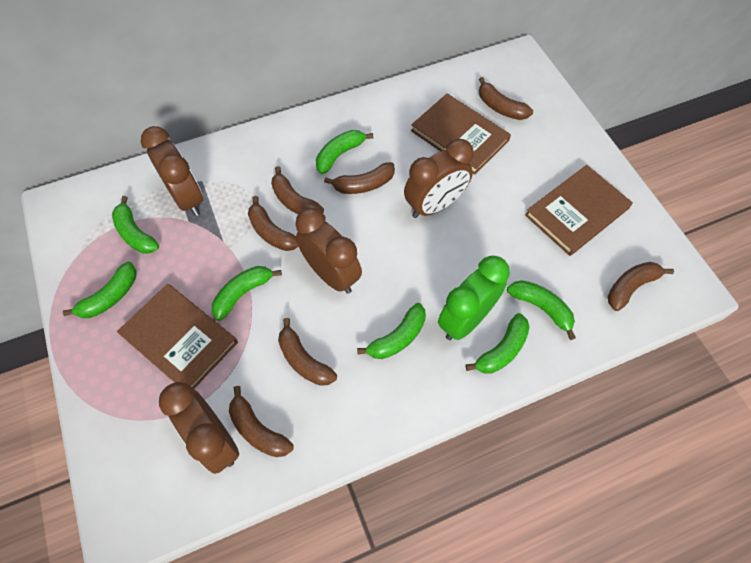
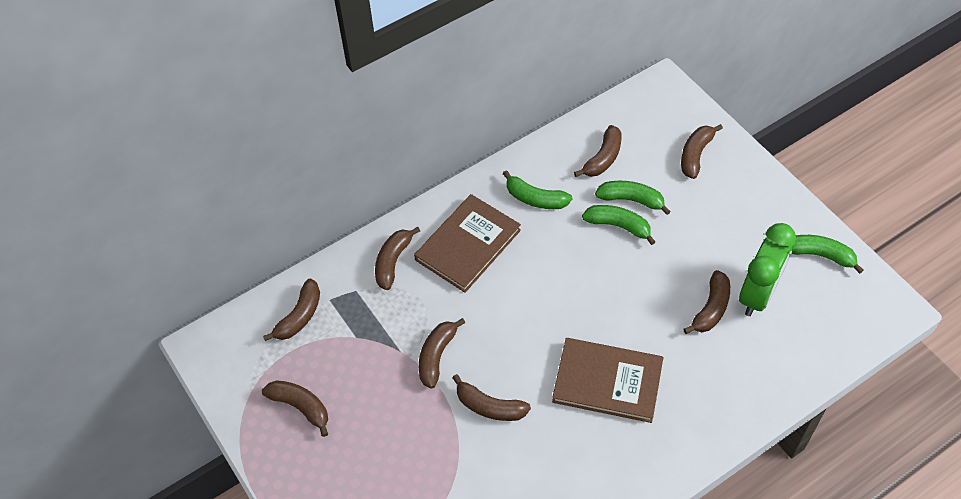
brown banana: 7 -> 8
brown book: 3 -> 2
brown clock: 4 -> 0
green banana: 7 -> 4

